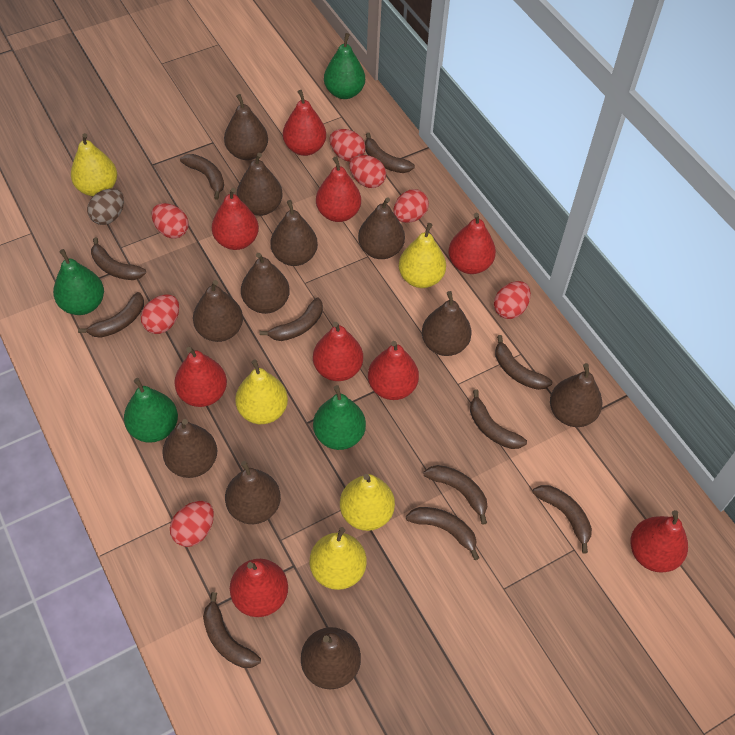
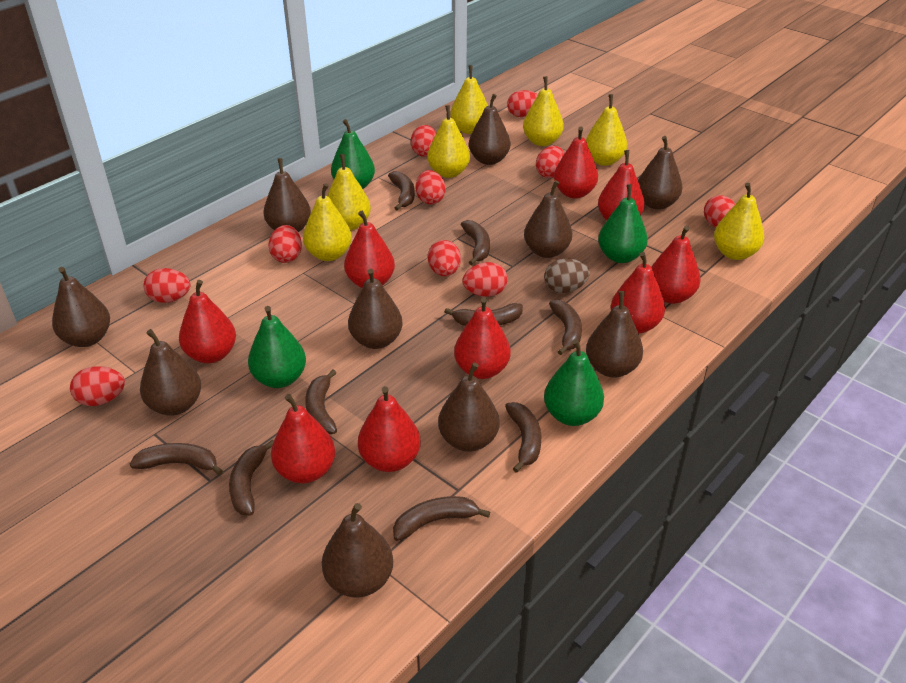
brown banana: 11 -> 9
brown pear: 11 -> 10
red egg: 7 -> 10
yellow pear: 5 -> 7

